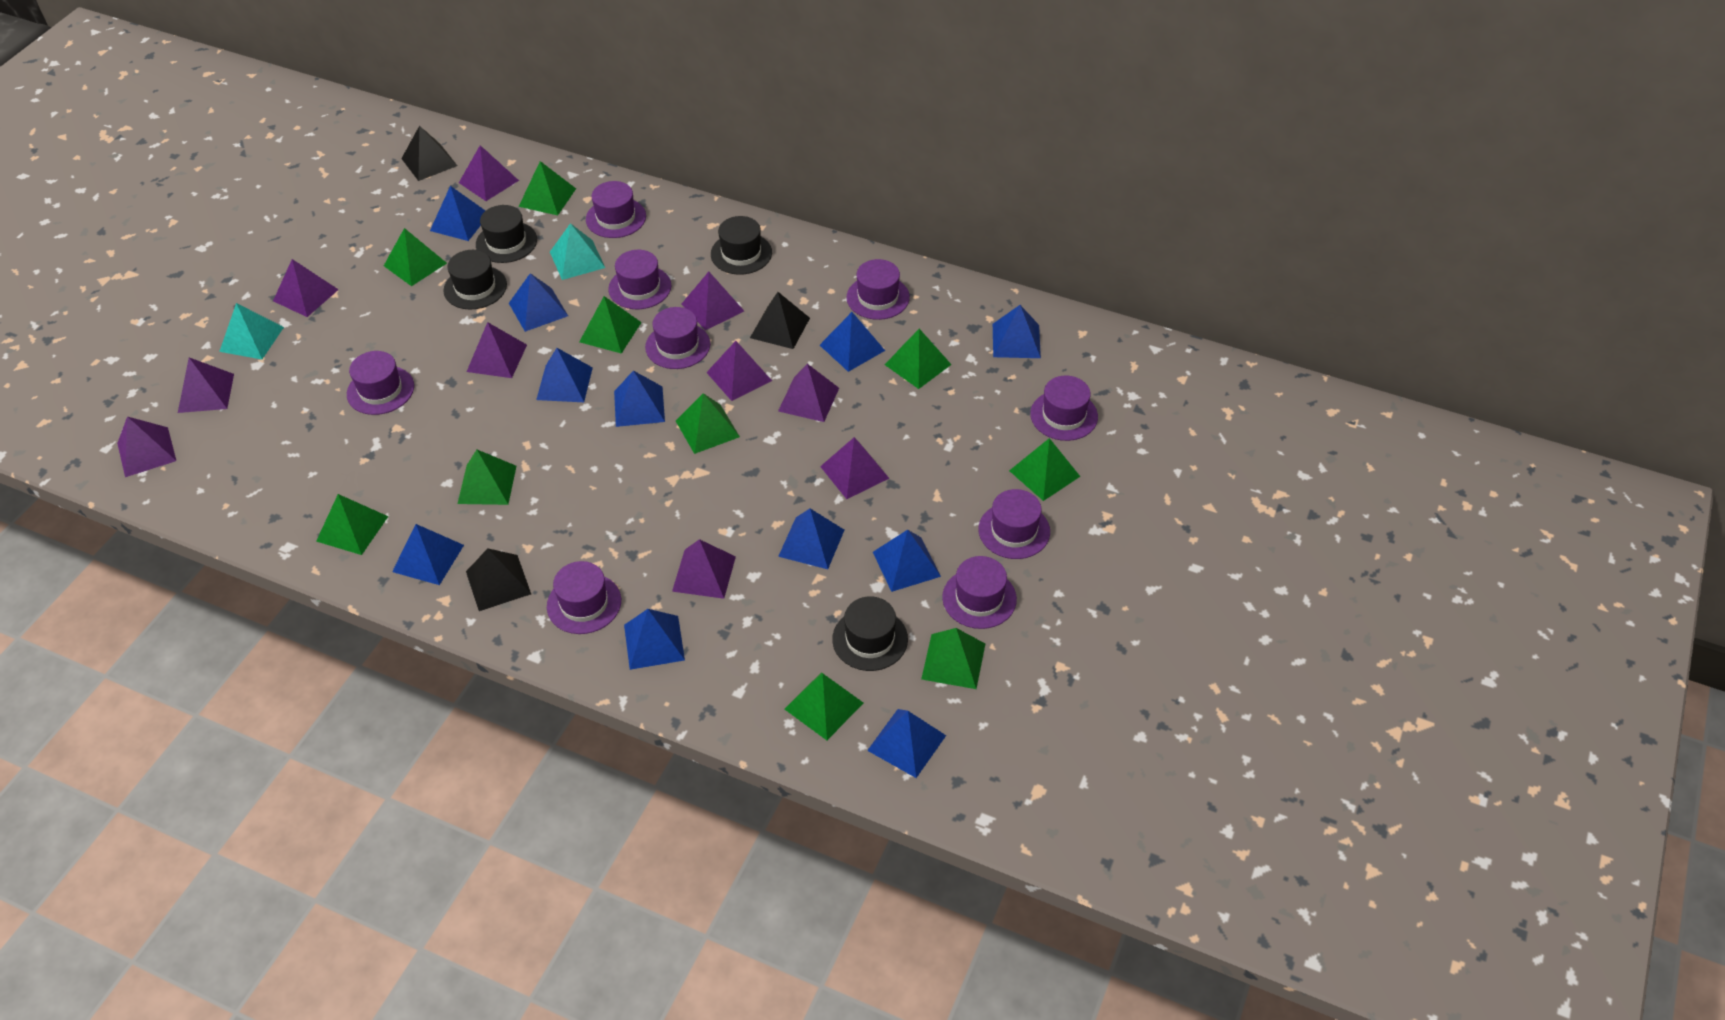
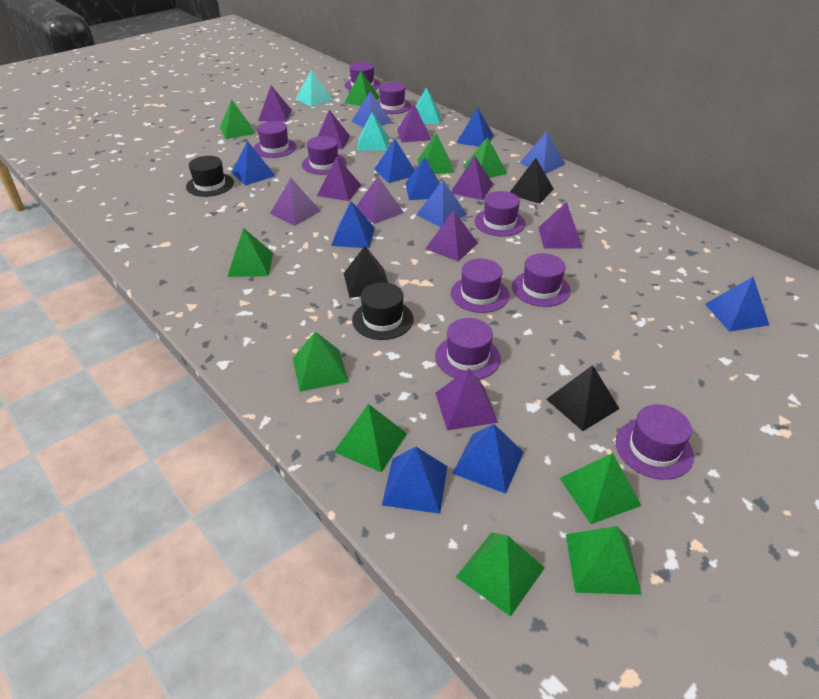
black hat: 4 -> 2
turquoise pyramid: 2 -> 3

